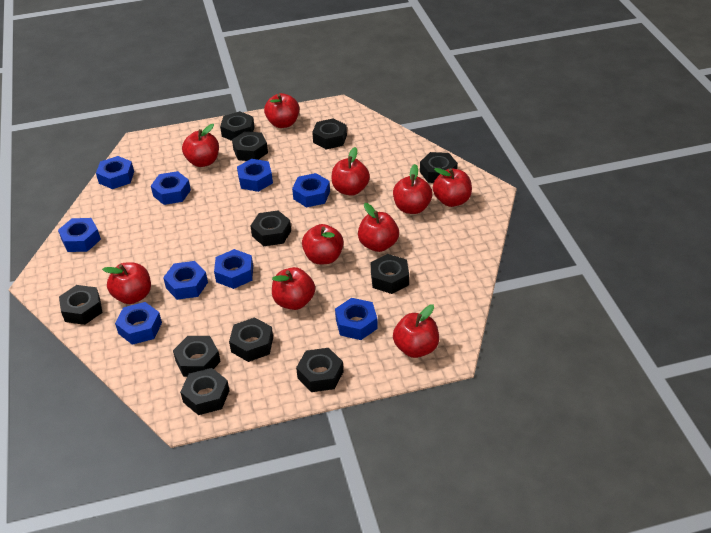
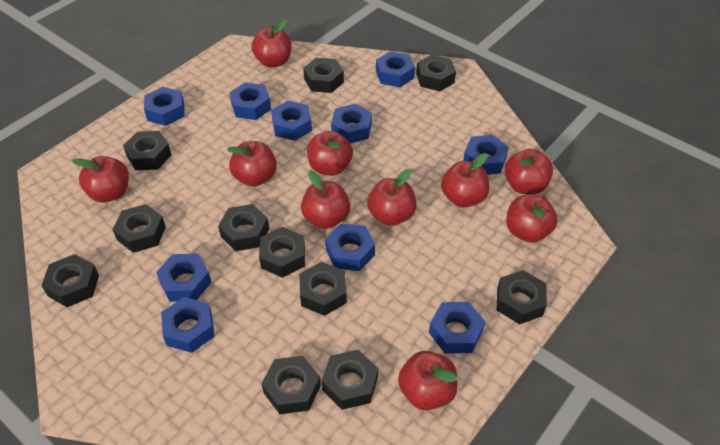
blue nut: 9 -> 10

